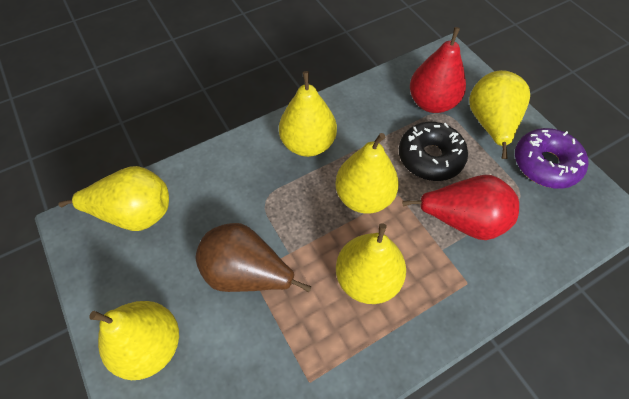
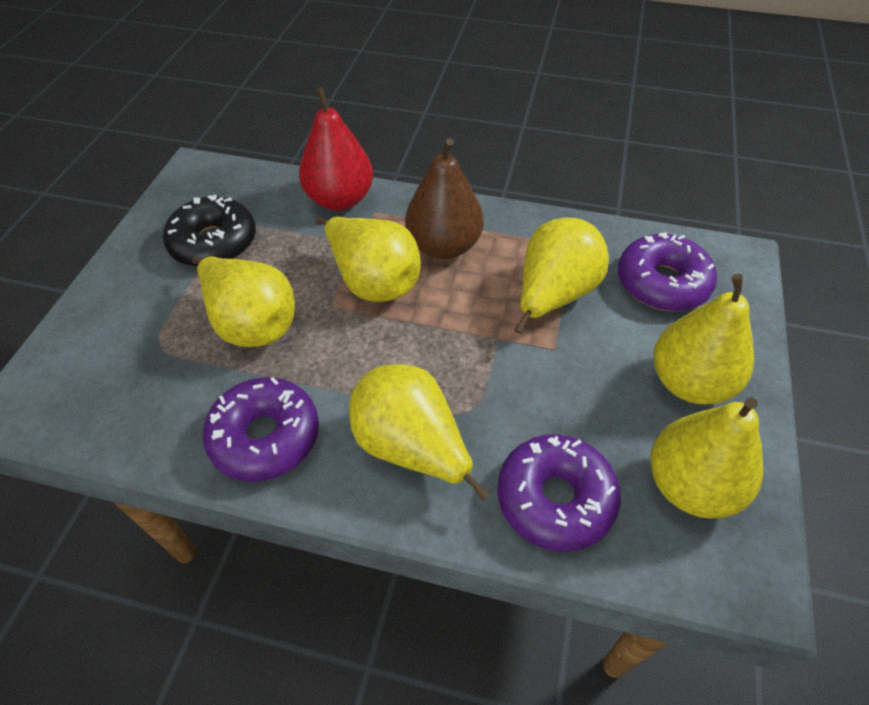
purple donut: 1 -> 3
red pear: 2 -> 1

